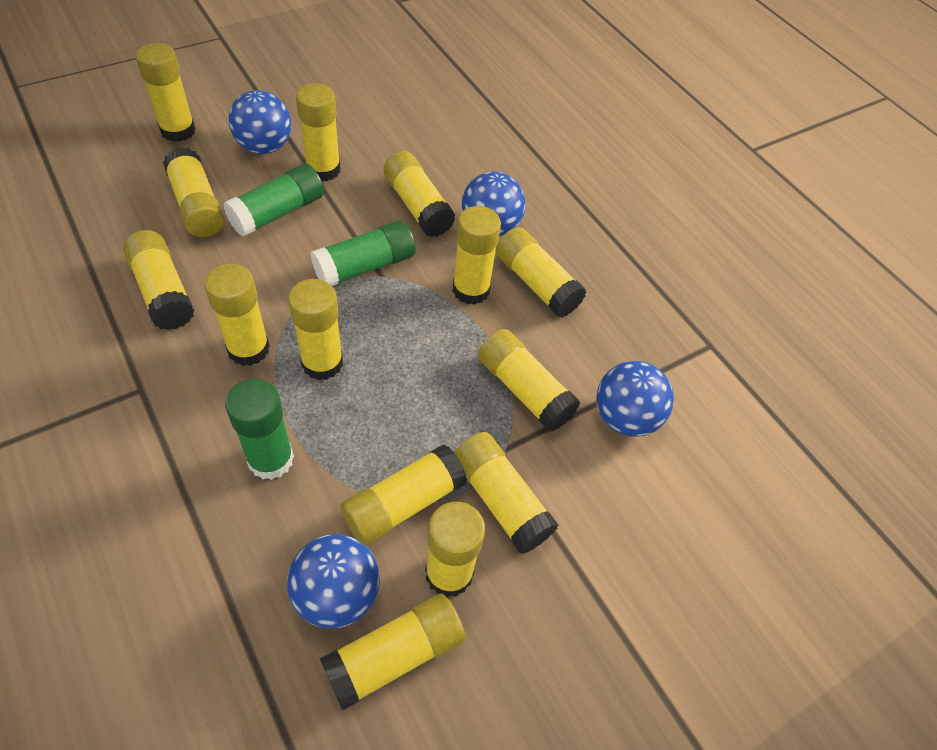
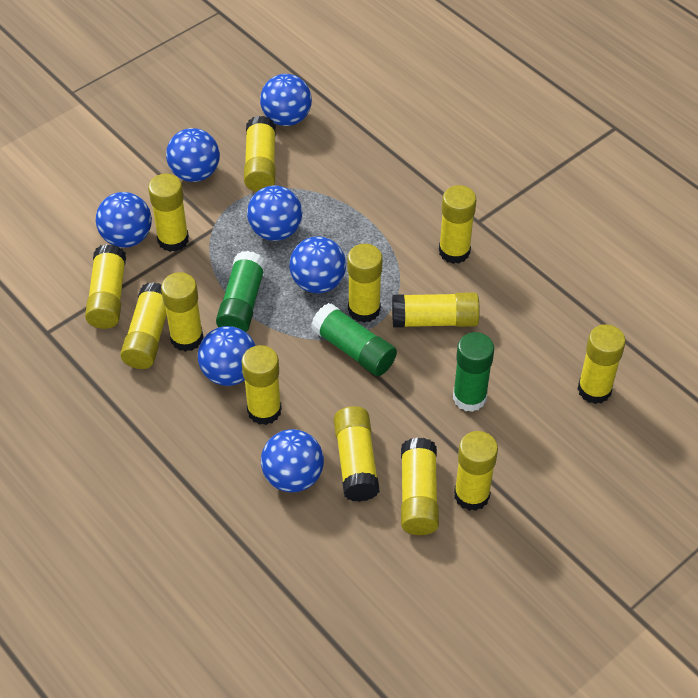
blue ball: 4 -> 7
yellow glue stick: 14 -> 13

